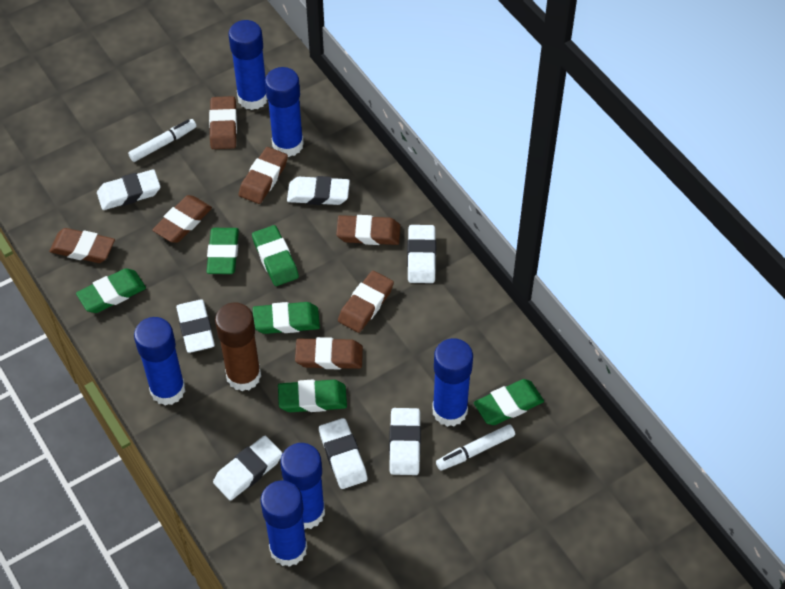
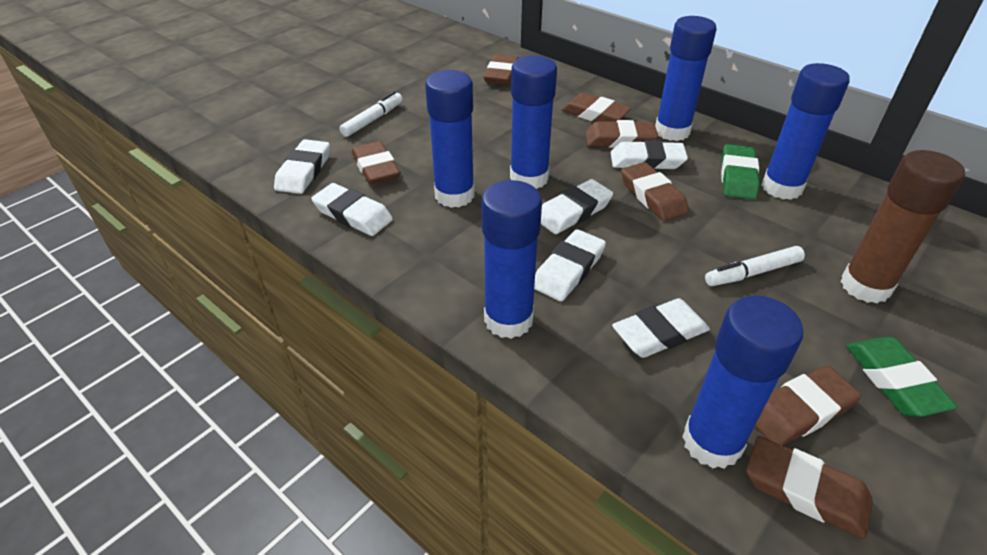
green eraser: 6 -> 2
white eraser: 7 -> 6

